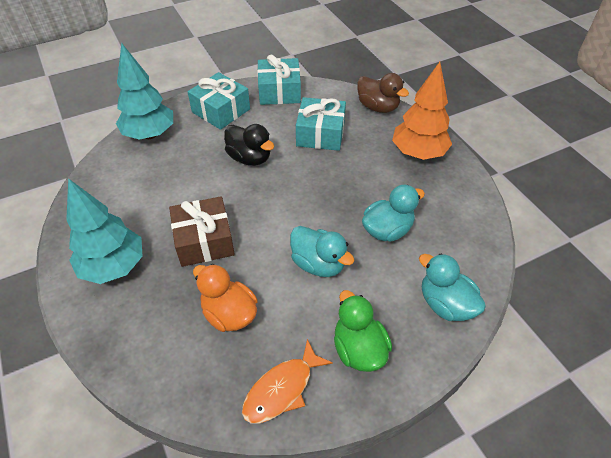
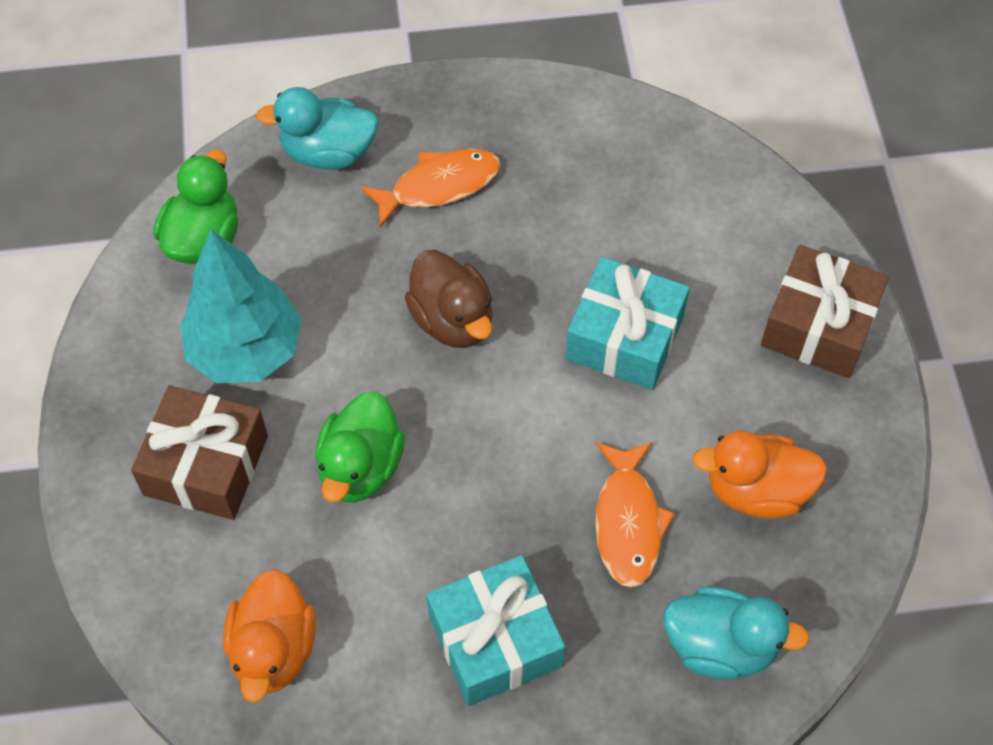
black duck: 1 -> 0
brown gift: 1 -> 2
green duck: 1 -> 2
orange duck: 1 -> 2
orange fish: 1 -> 2
orange tree: 1 -> 0
turquoise duck: 3 -> 2
turquoise gift: 3 -> 2
turquoise tree: 2 -> 1

